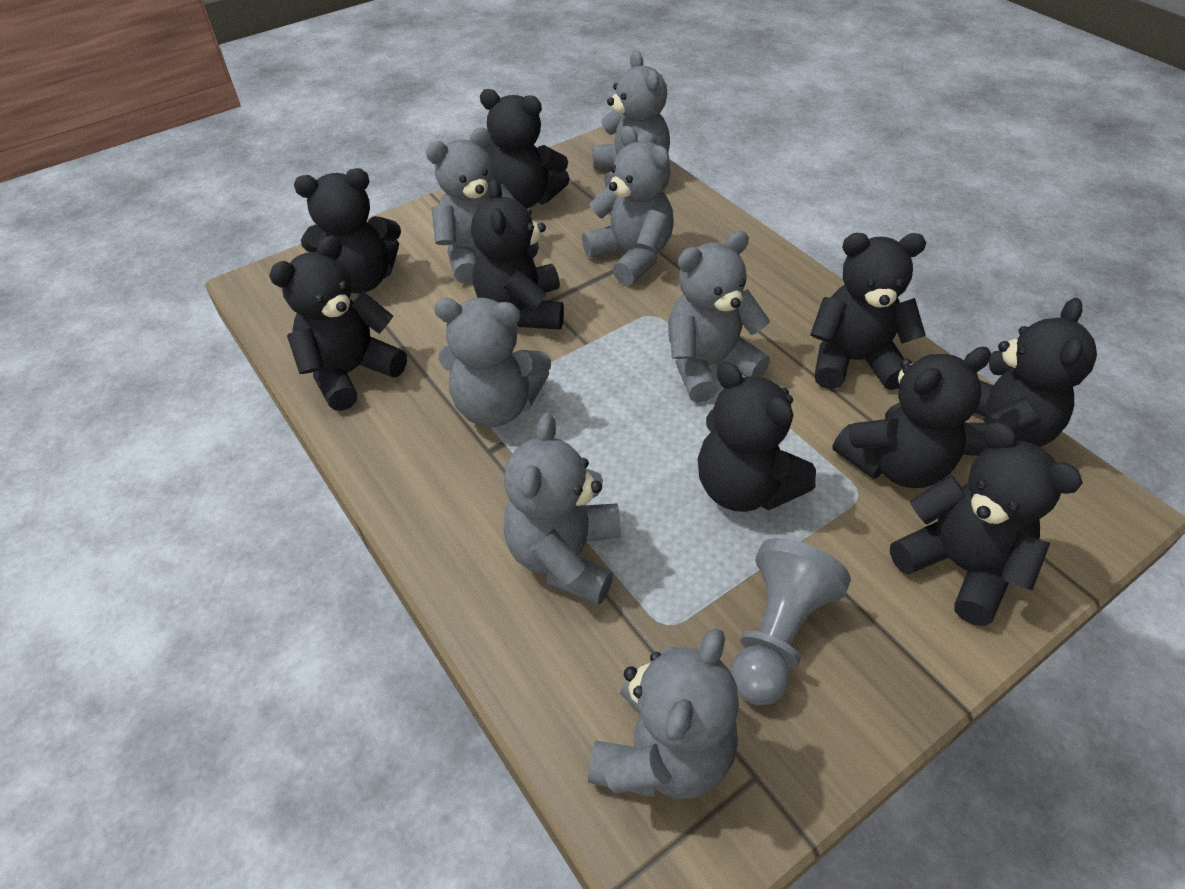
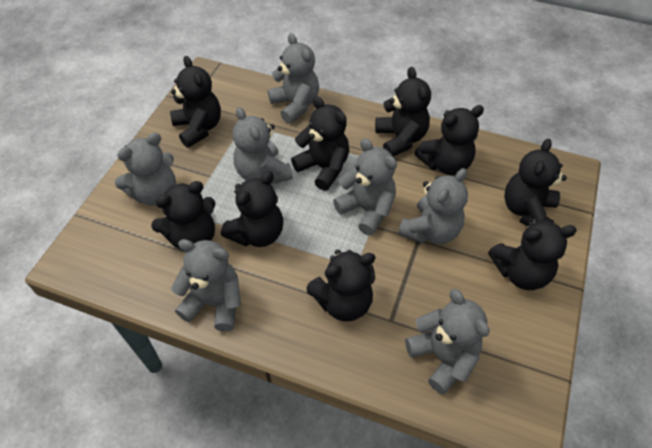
grey pawn: 1 -> 0

